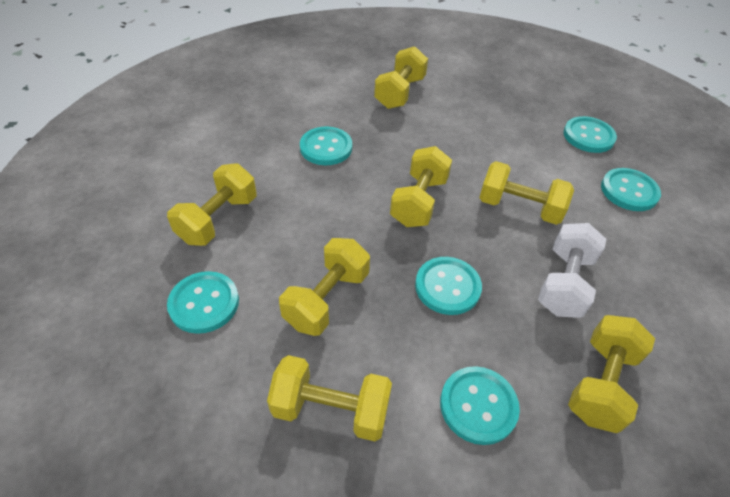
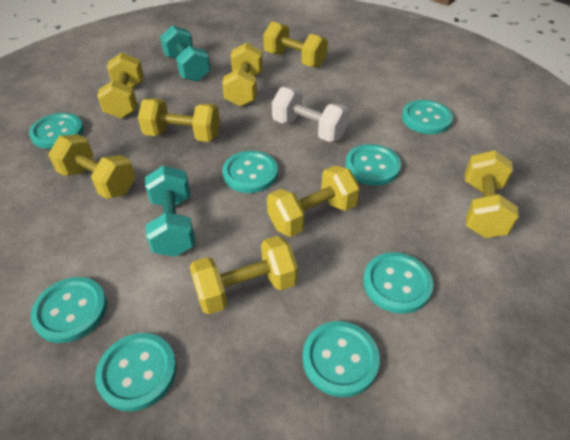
turquoise button: 6 -> 8
turquoise dumbbell: 0 -> 2
yellow dumbbell: 7 -> 8

